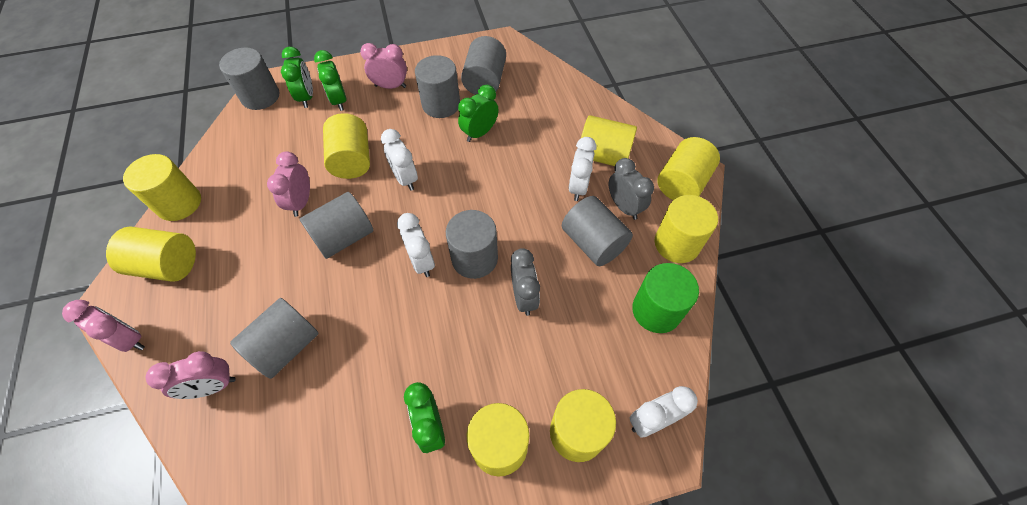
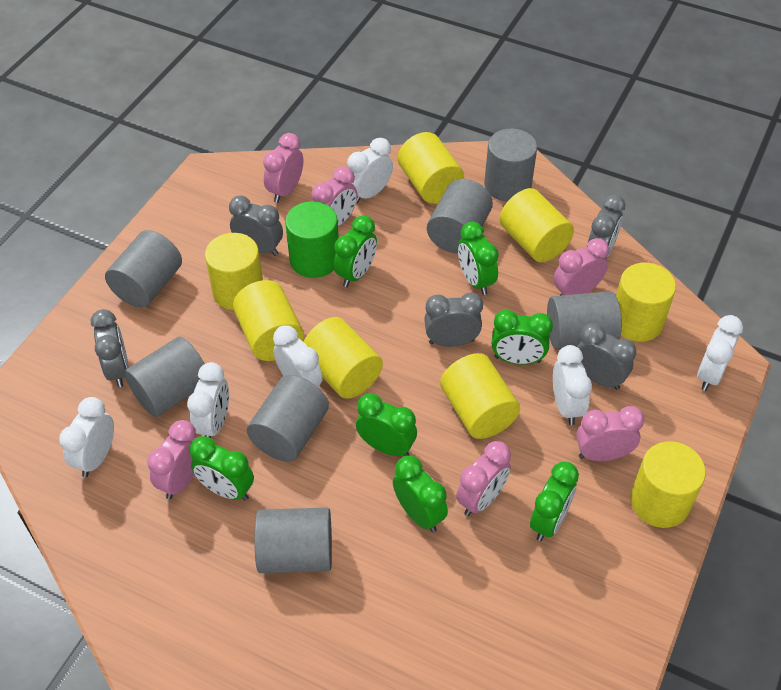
green clock: 4 -> 7
grey clock: 2 -> 5
pink clock: 4 -> 6
white clock: 4 -> 6

